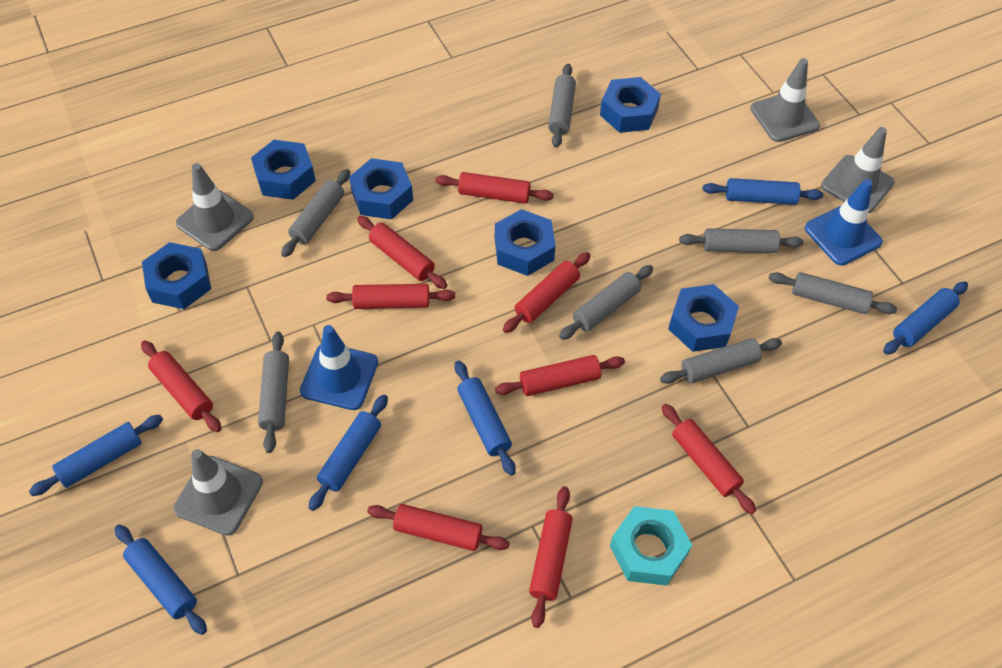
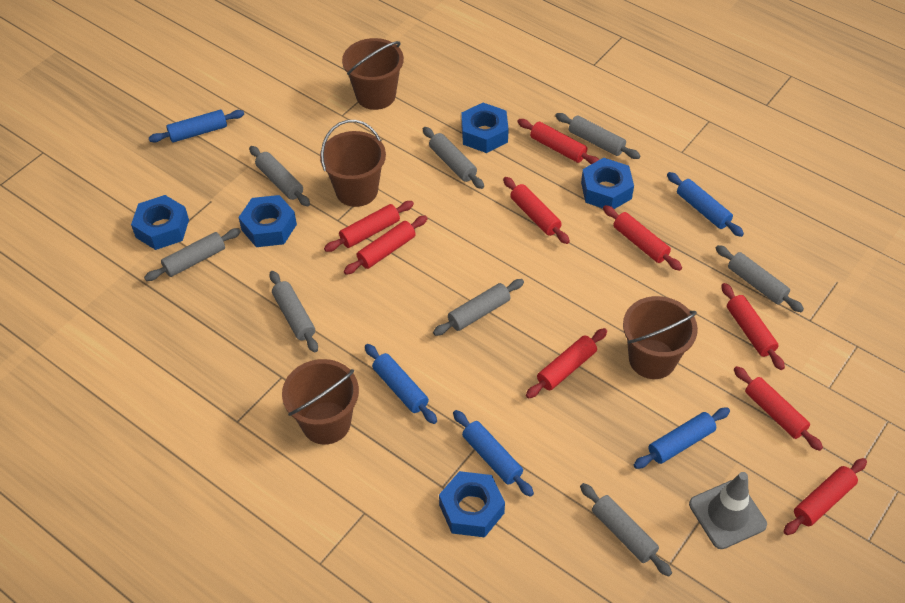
blue nut: 6 -> 5
blue rolling pin: 6 -> 5
blue traffic cone: 2 -> 0
brown bucket: 0 -> 4
grey rolling pin: 7 -> 8
grey traffic cone: 4 -> 1
turquoise nut: 1 -> 0

